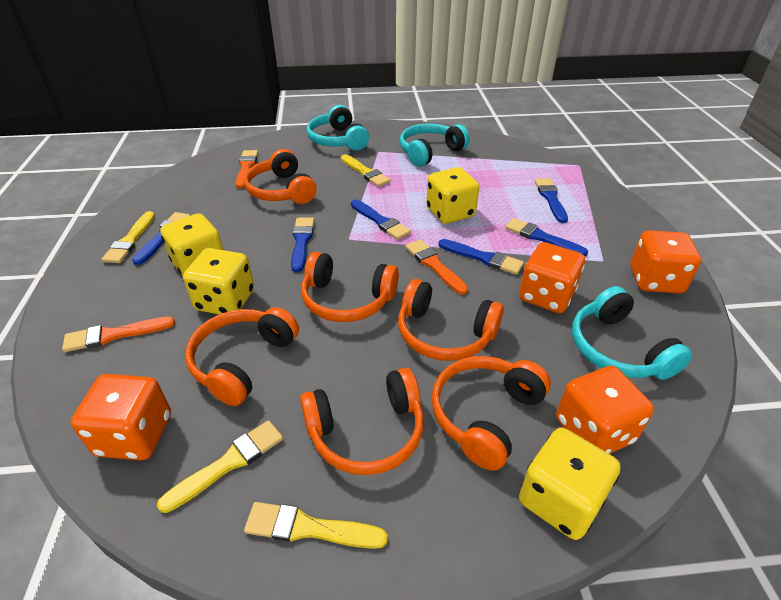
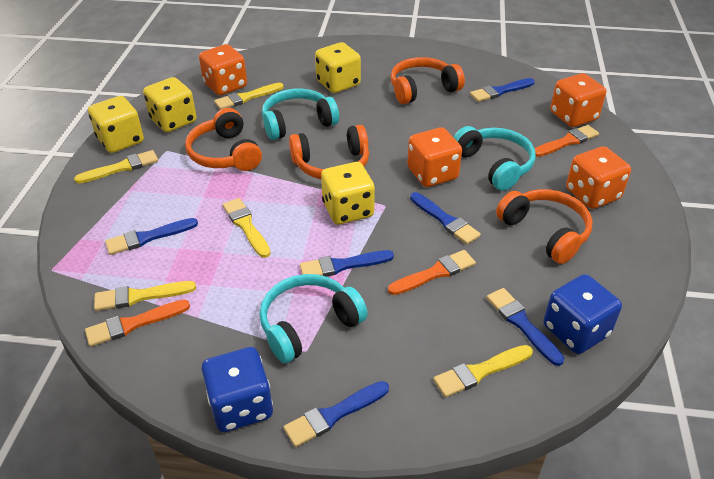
blue dice: 0 -> 2
orange headphones: 6 -> 4
yellow brush: 4 -> 5

